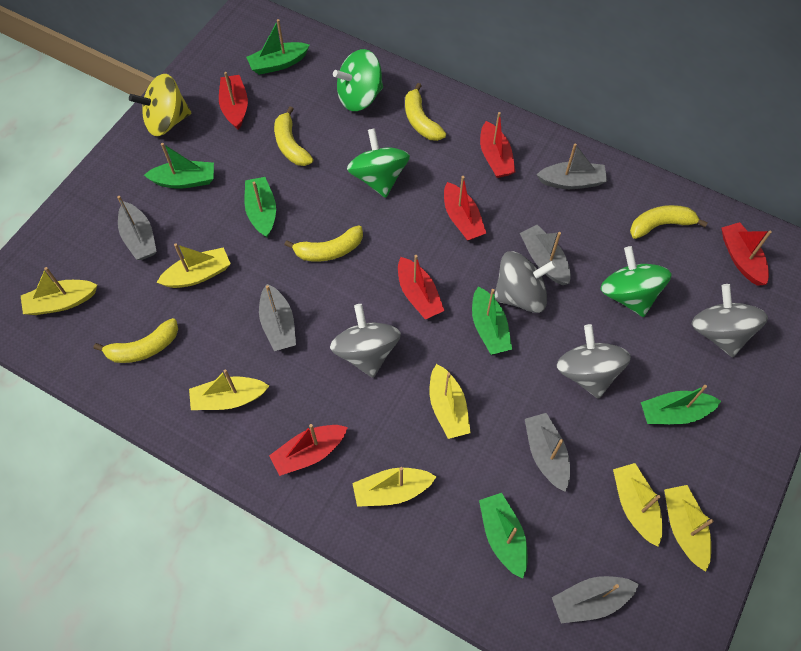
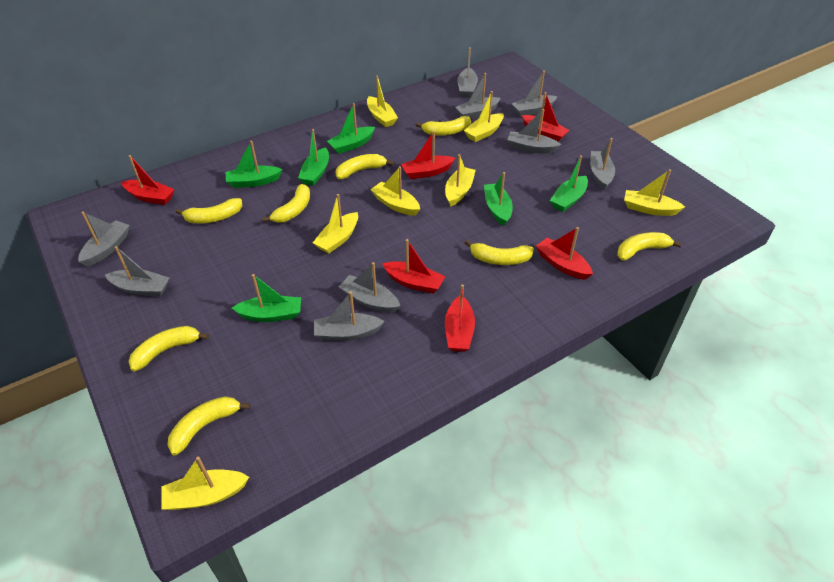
green spinning top: 3 -> 0
grey boat: 6 -> 9
grey spinning top: 4 -> 0
yellow banana: 5 -> 8
yellow spinning top: 1 -> 0

